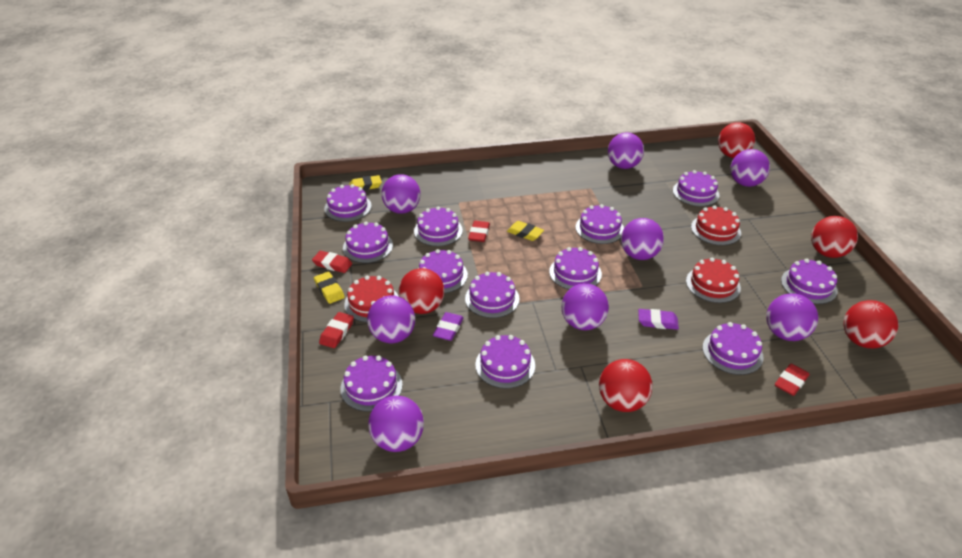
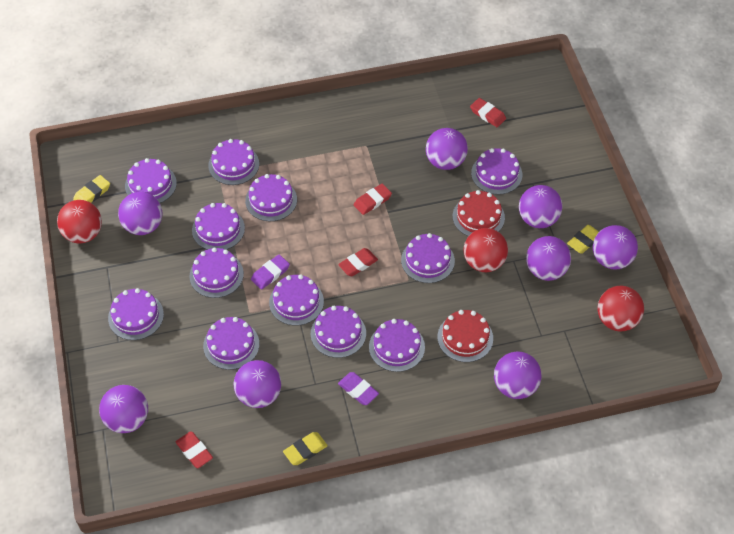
red ball: 5 -> 3
red cake: 3 -> 2

